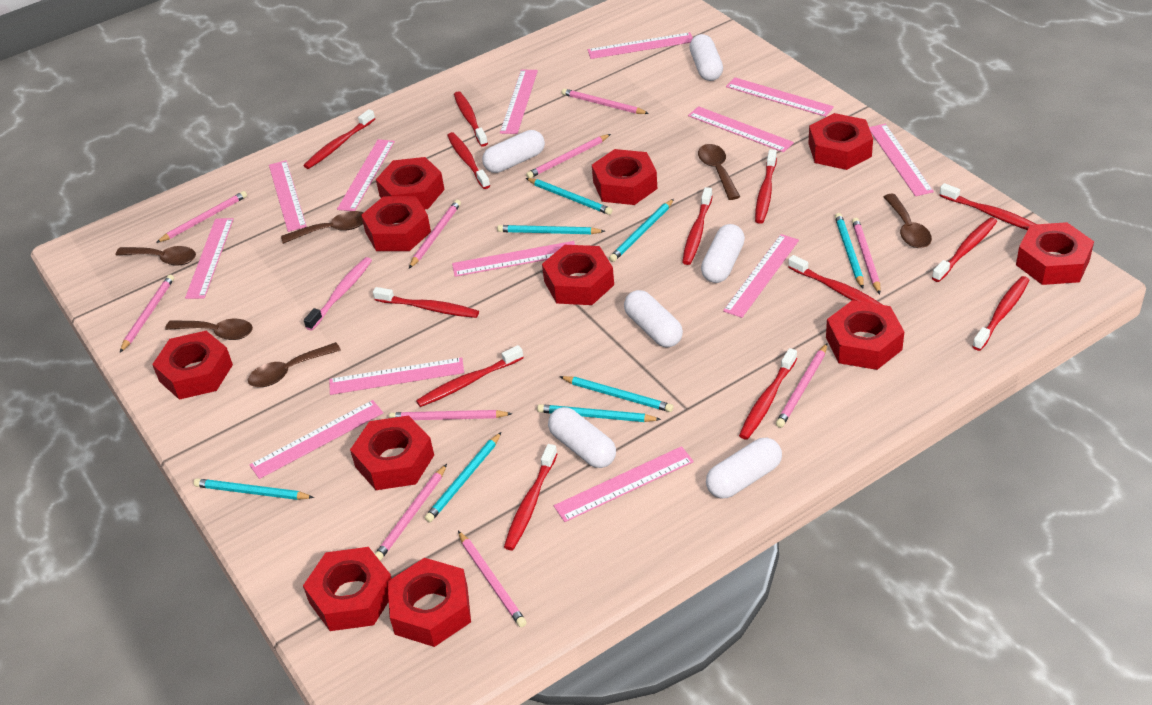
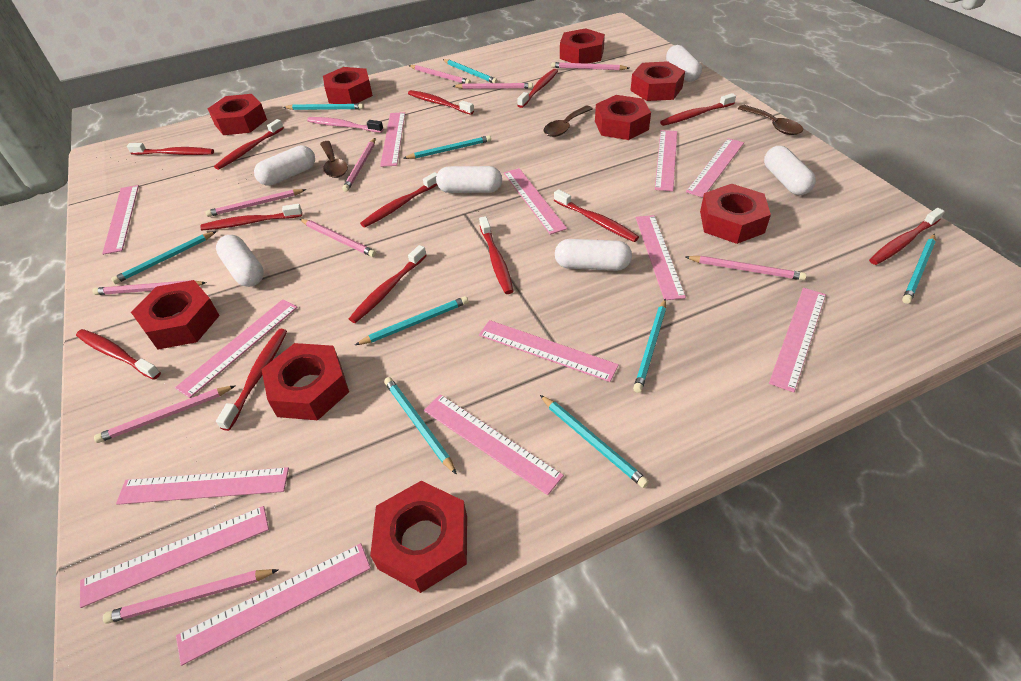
brown spoon: 6 -> 3
red nut: 11 -> 9
turquoise pencil: 8 -> 9

